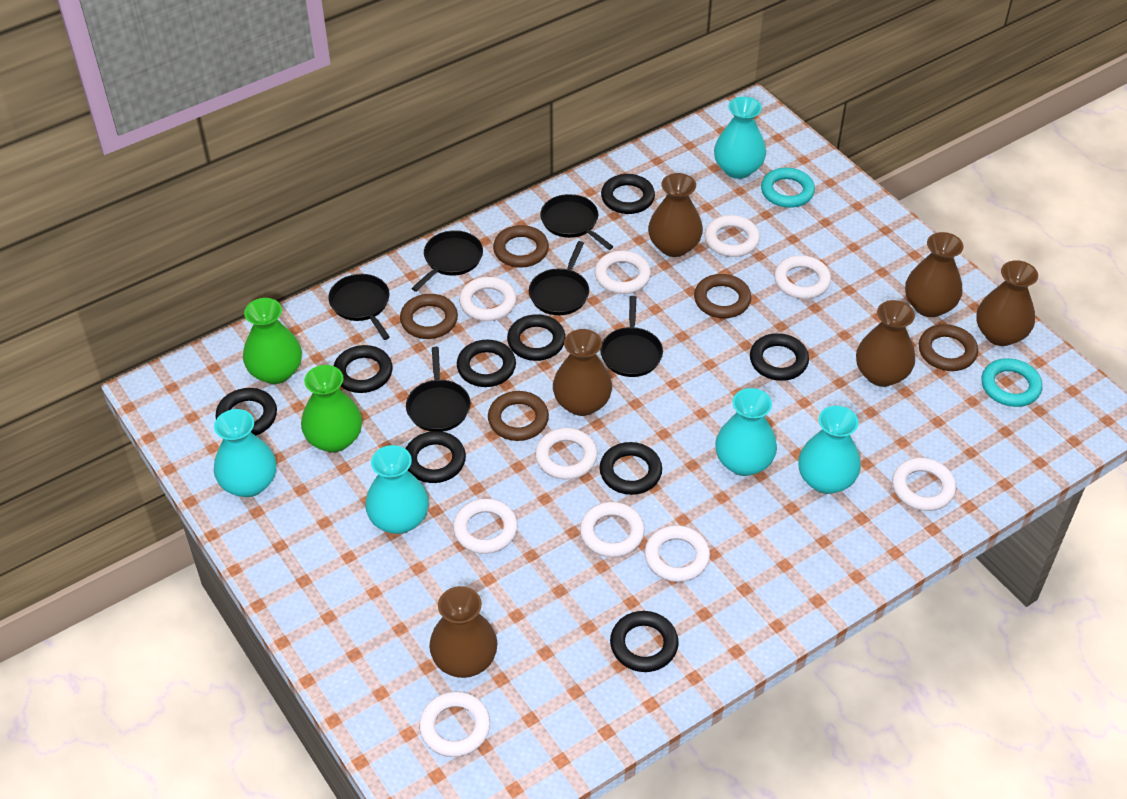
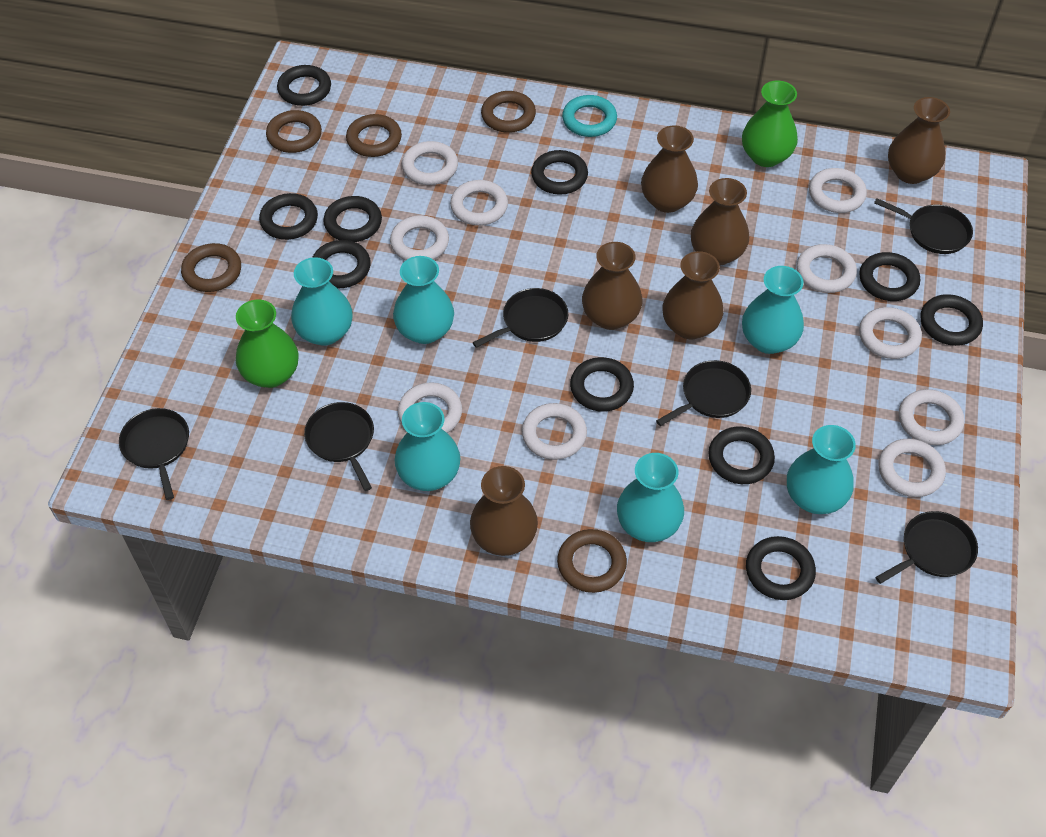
black ring: 9 -> 10
turquoise ring: 2 -> 1
turquoise vase: 5 -> 6

